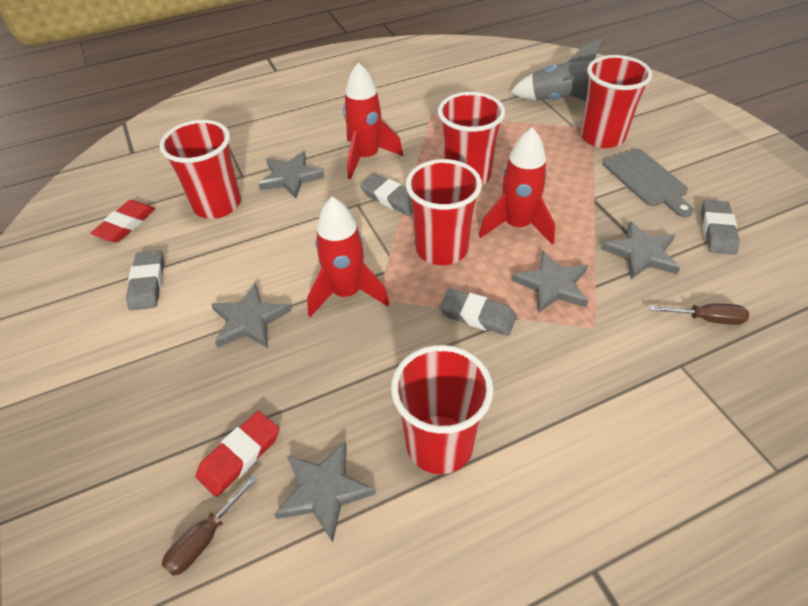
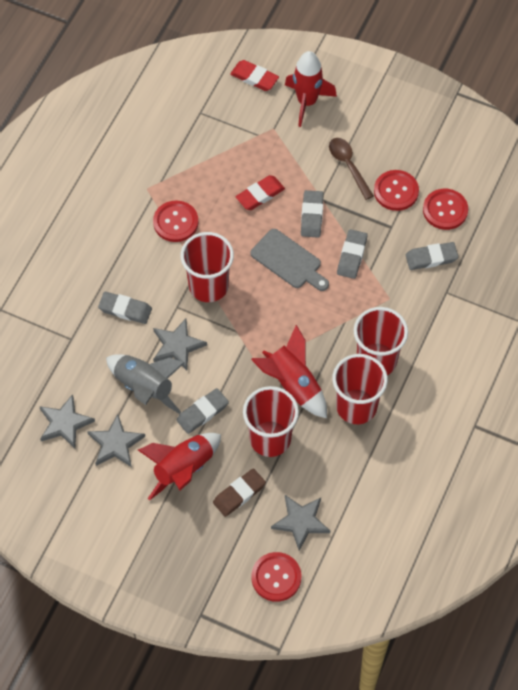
brown eraser: 0 -> 1
brown screwdriver: 2 -> 0
brown spoon: 0 -> 1
grey eraser: 4 -> 5
grey star: 5 -> 4
red button: 0 -> 4
red cup: 5 -> 4

